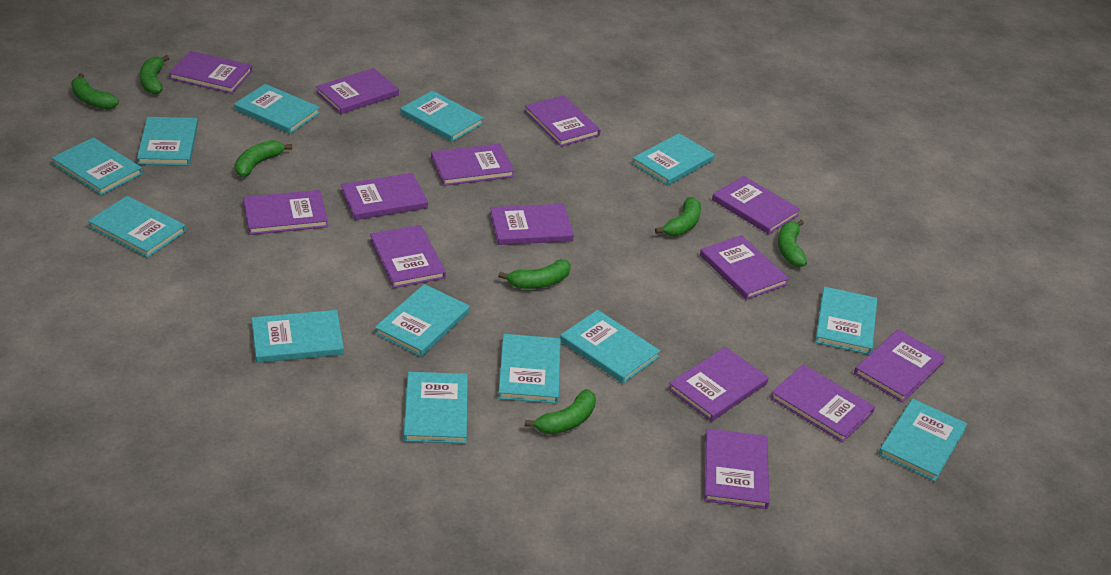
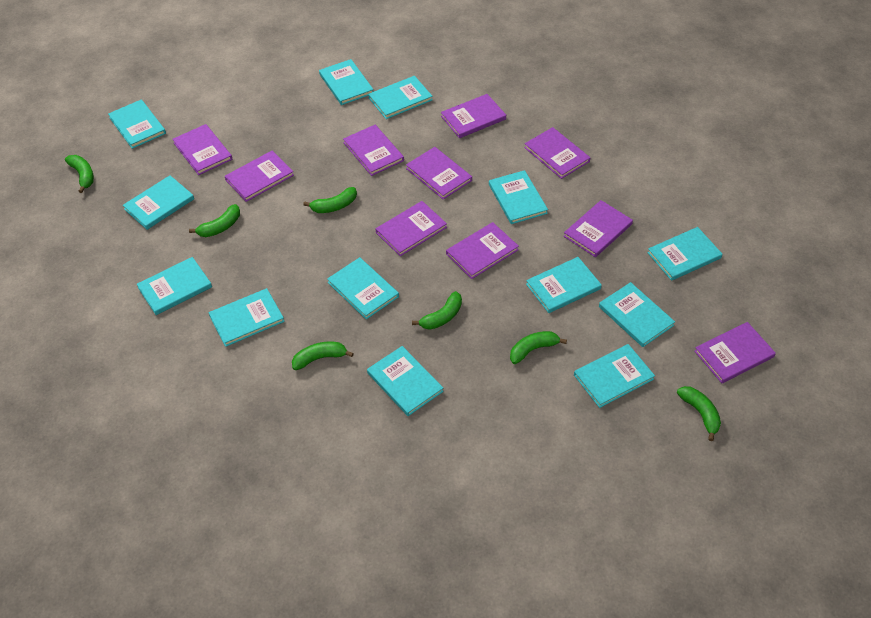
purple book: 14 -> 10

